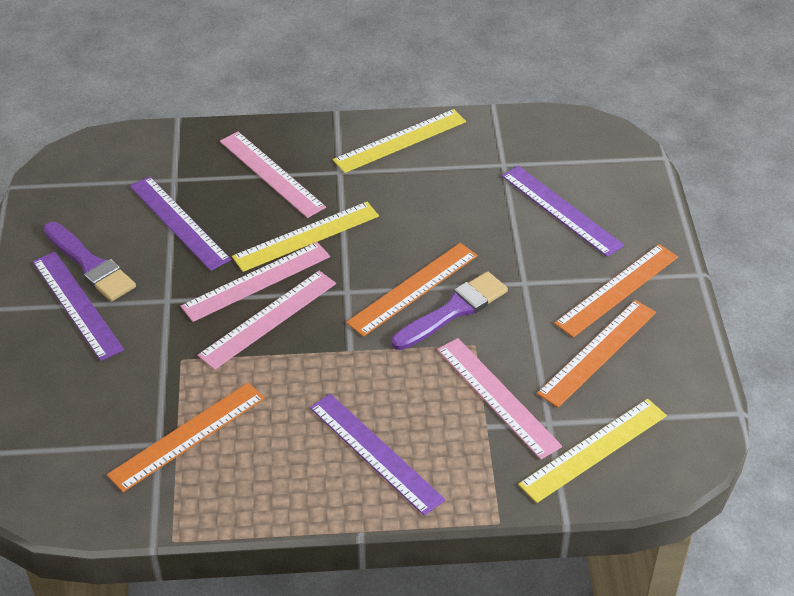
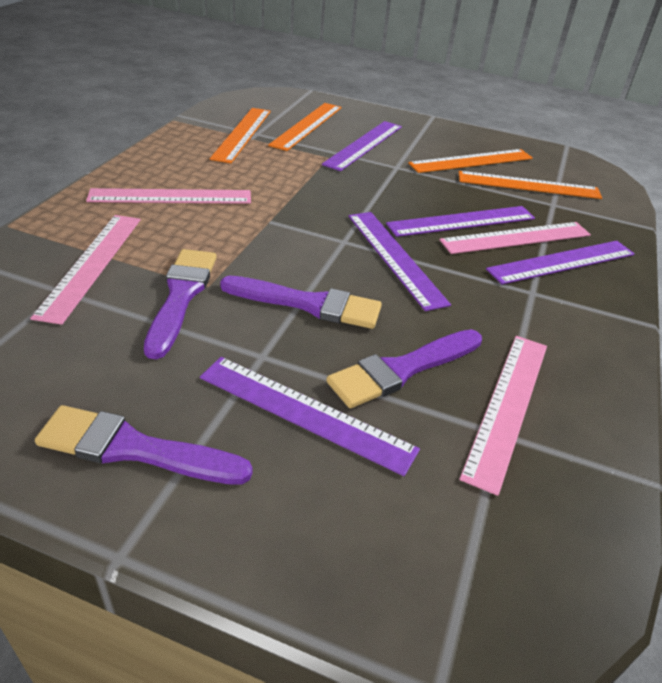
purple brush: 2 -> 4
purple ruler: 4 -> 5
yellow ruler: 3 -> 0

